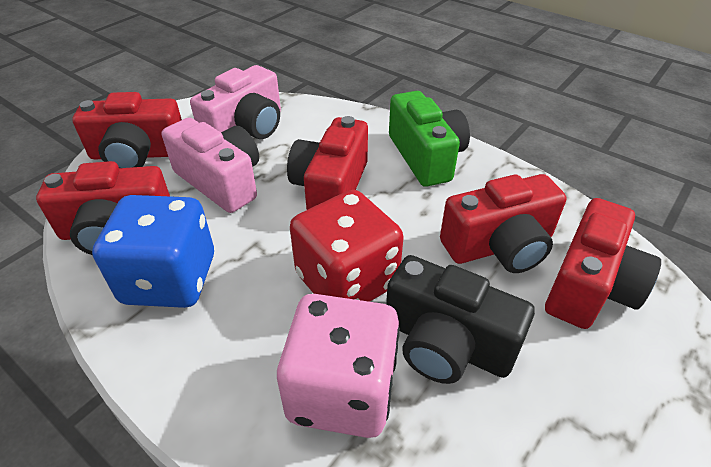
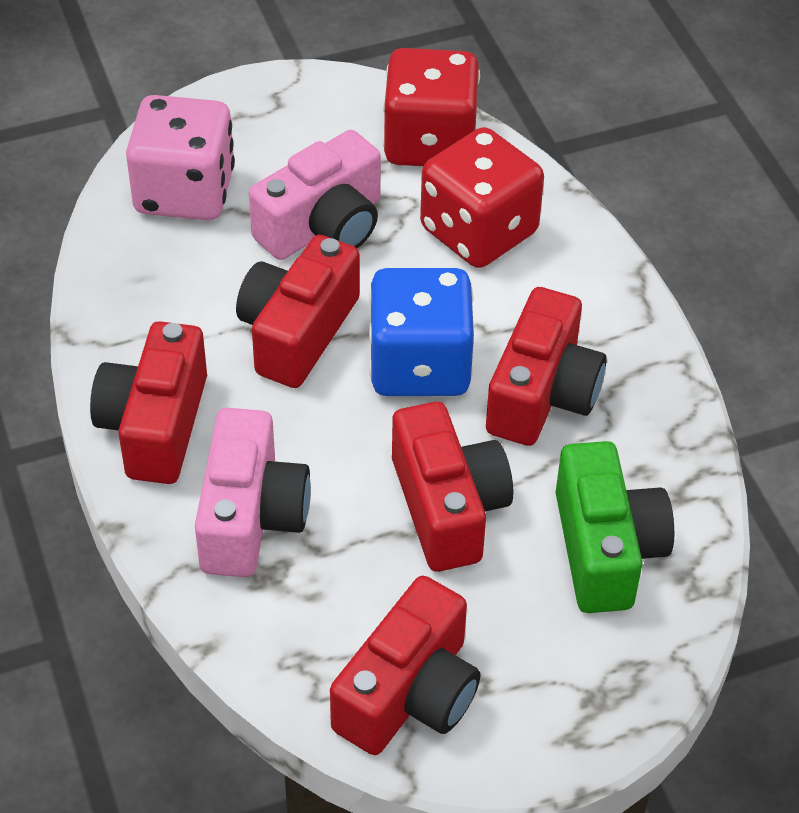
black camera: 1 -> 0
red dice: 1 -> 2

